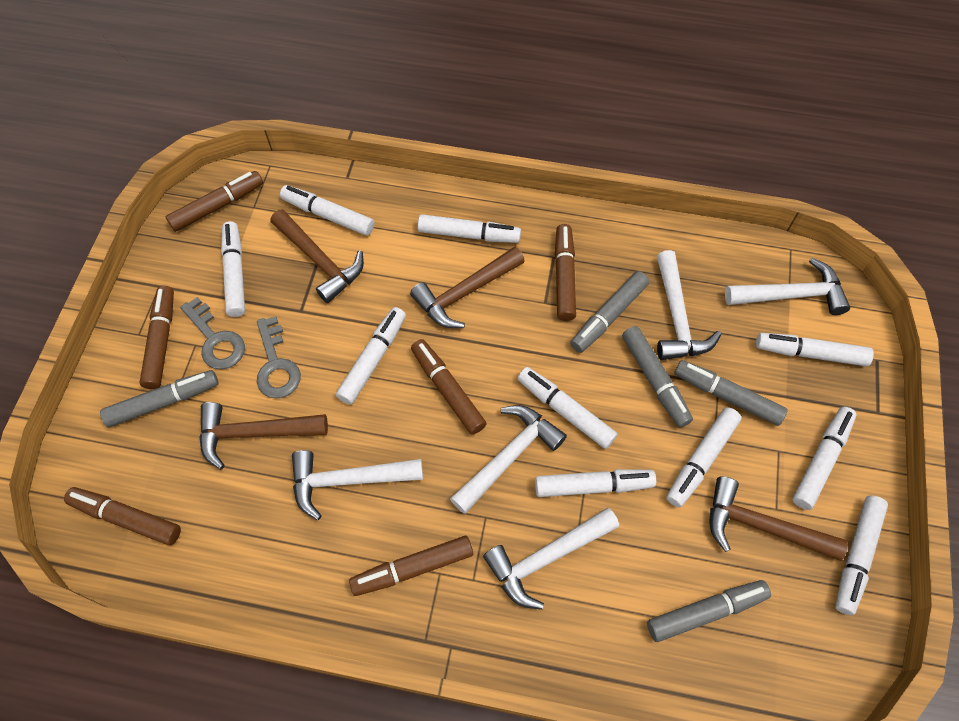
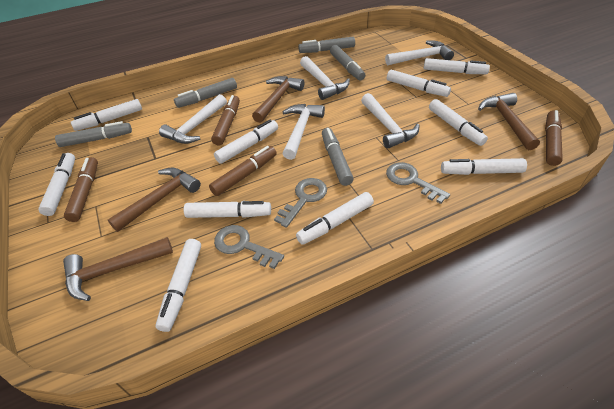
brown marker: 6 -> 4
grey key: 2 -> 3

